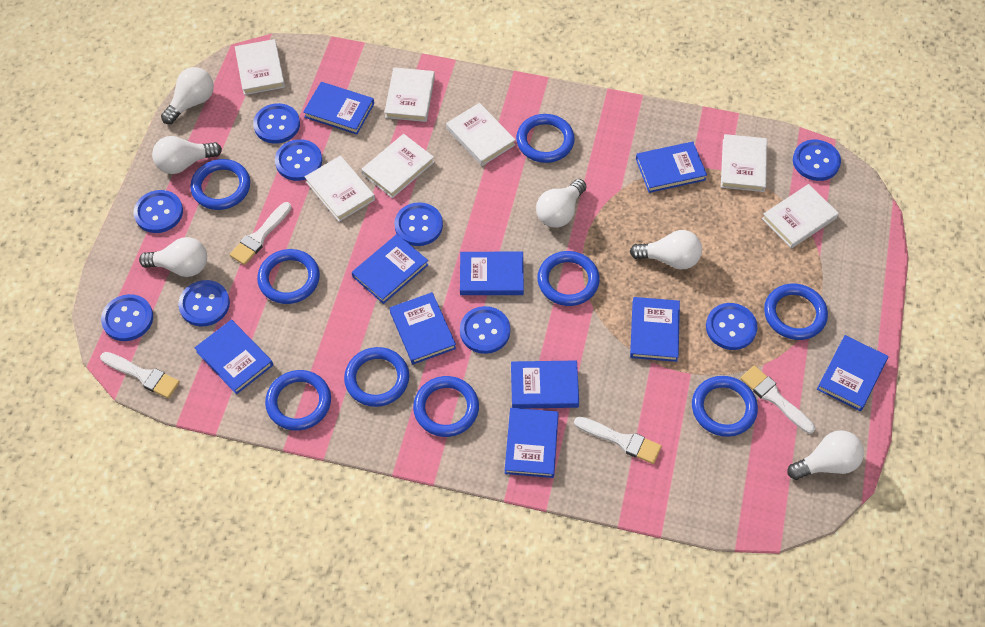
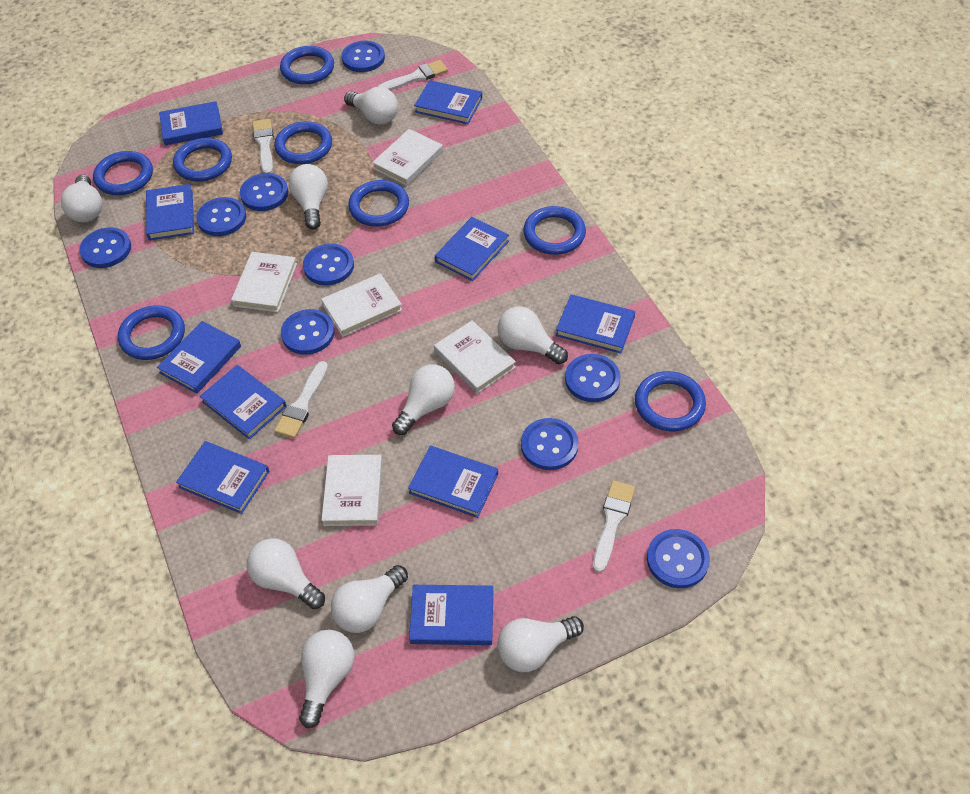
blue ring: 9 -> 8
white book: 7 -> 5
white light bulb: 6 -> 9

